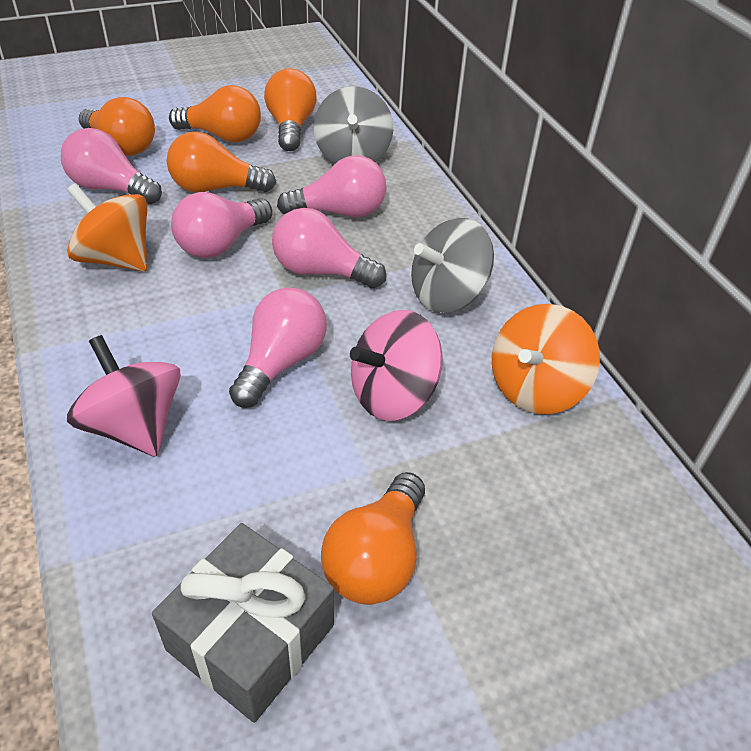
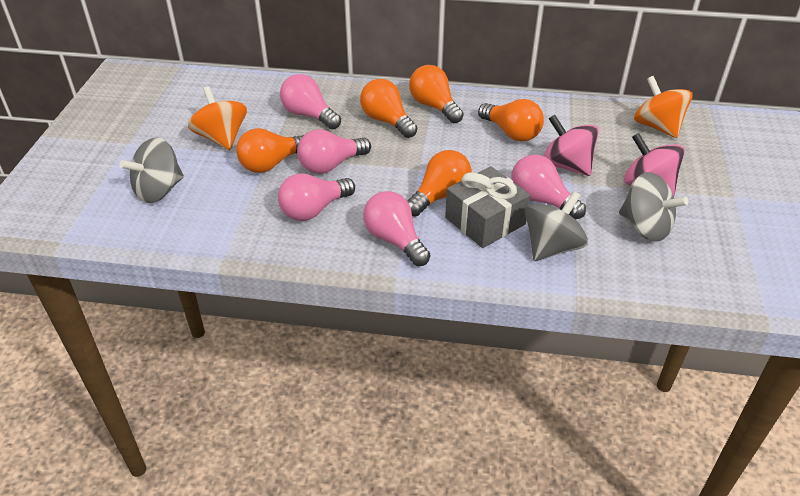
grey spinning top: 2 -> 3

